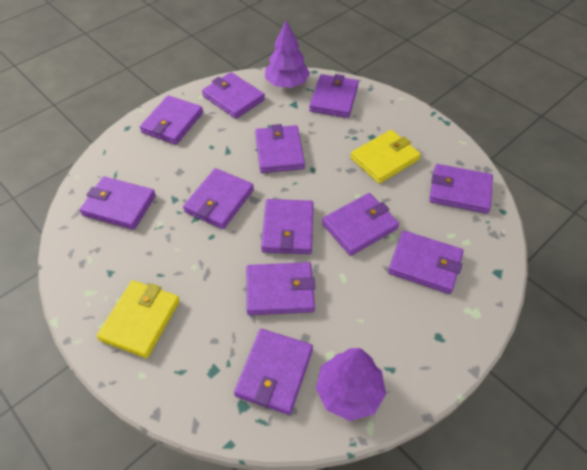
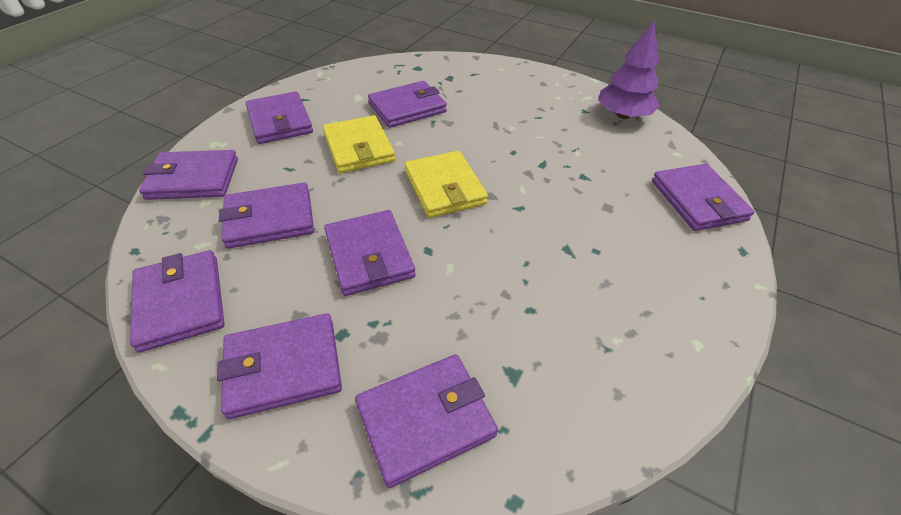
purple tree: 2 -> 1
purple wallet: 12 -> 9

